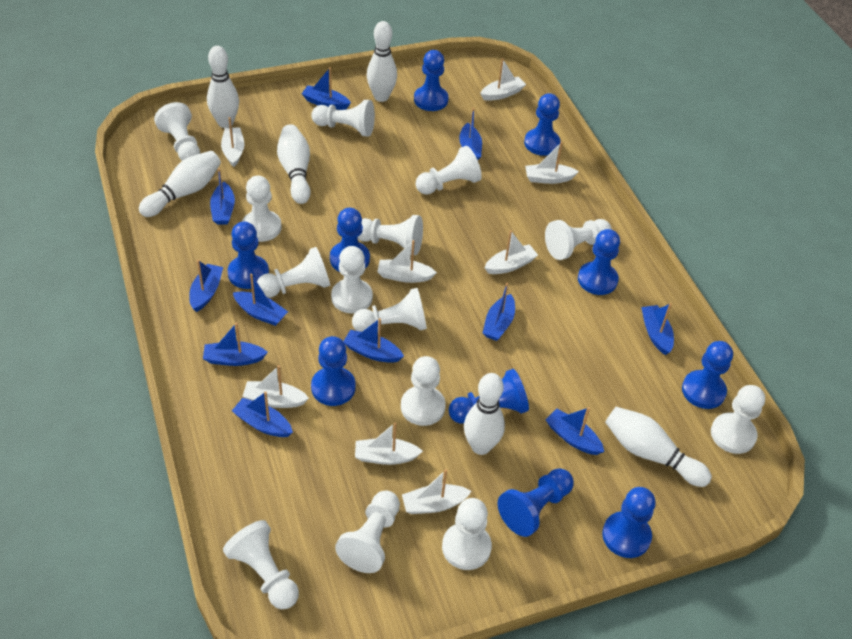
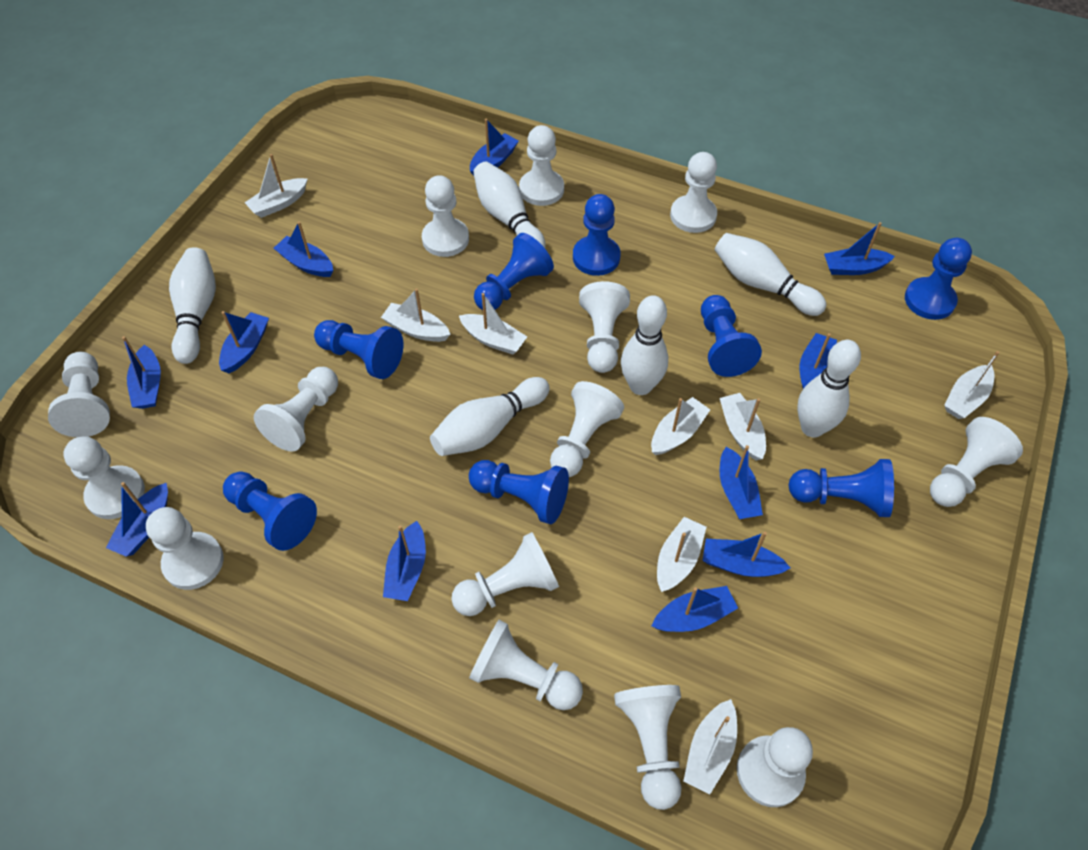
blue pawn: 10 -> 8

